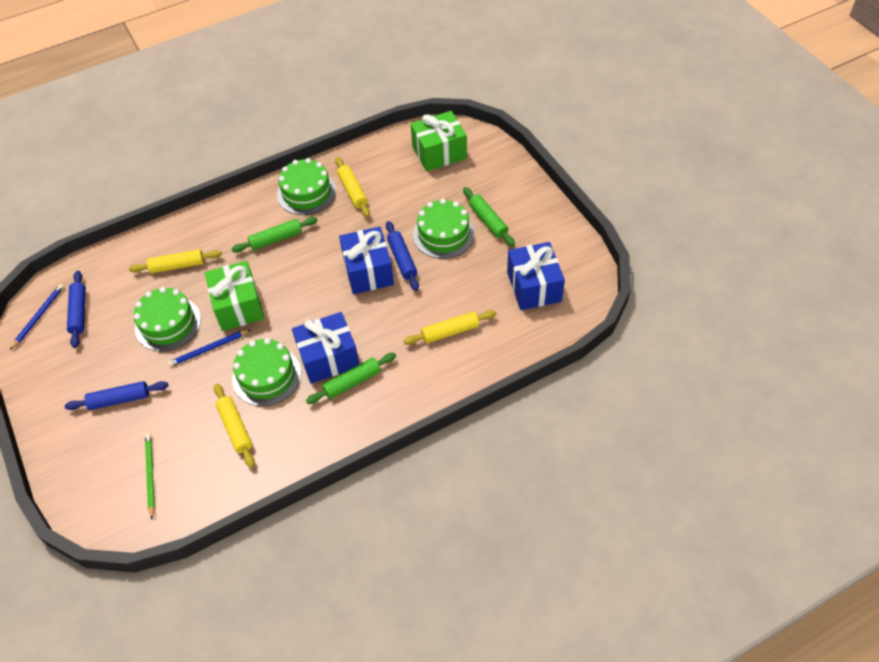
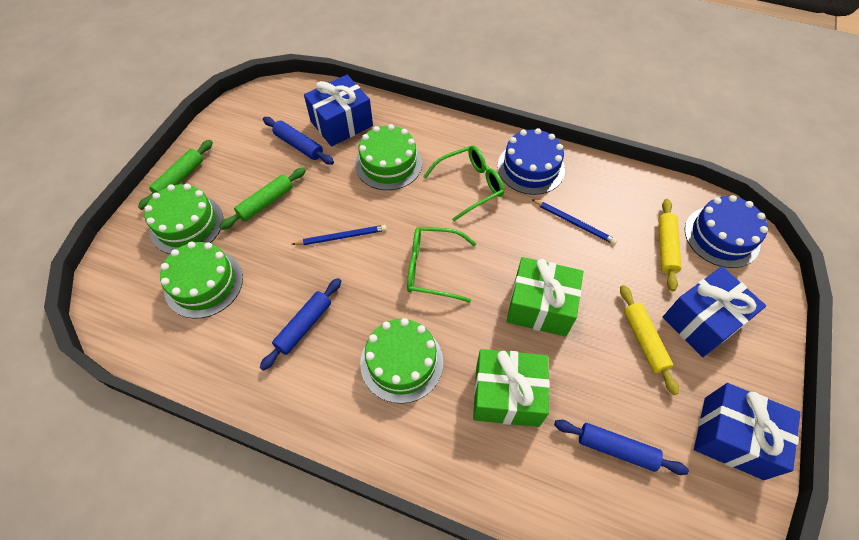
blue cake: 0 -> 2
green glasses: 0 -> 2
green pencil: 1 -> 0
green rolling pin: 3 -> 2
yellow rolling pin: 4 -> 2

